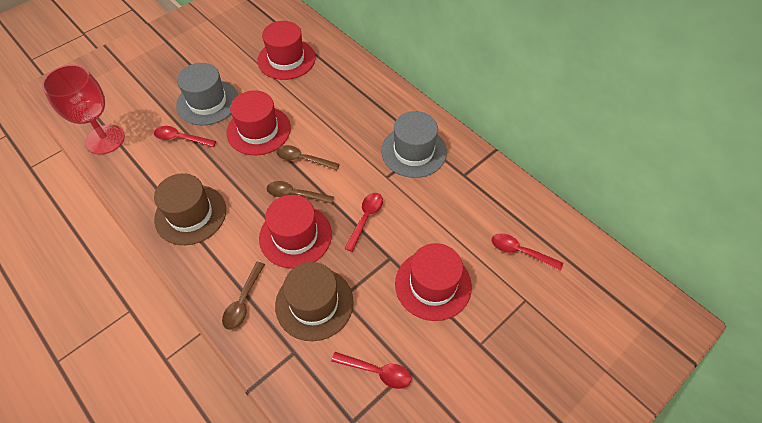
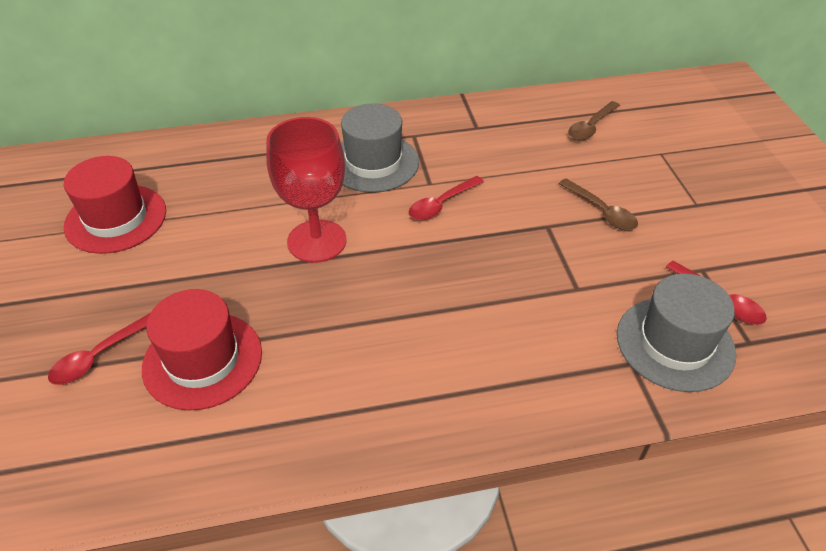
brown hat: 2 -> 0
brown spoon: 3 -> 2
red hat: 4 -> 2
red spoon: 4 -> 3

